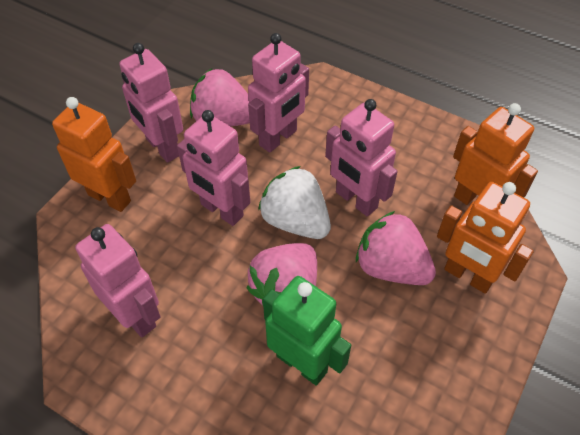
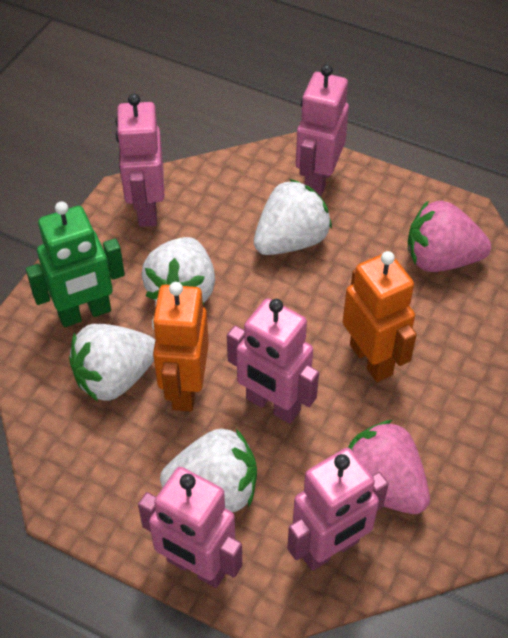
orange robot: 3 -> 2
pink strawberry: 3 -> 2
white strawberry: 1 -> 4

